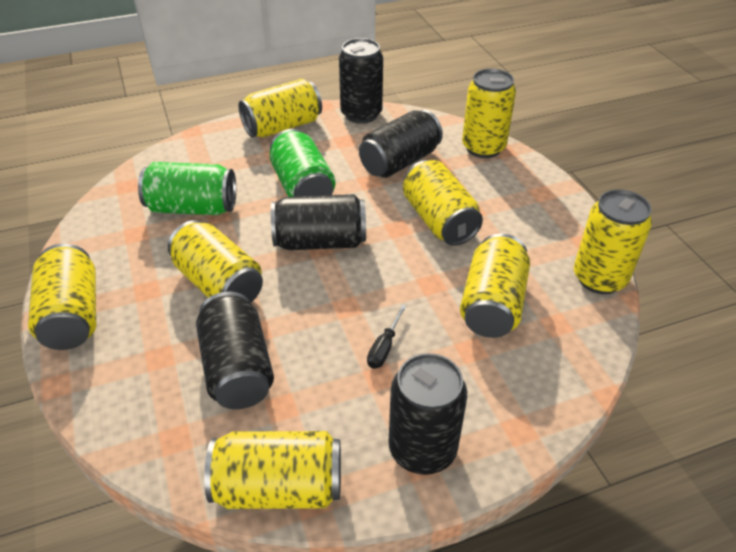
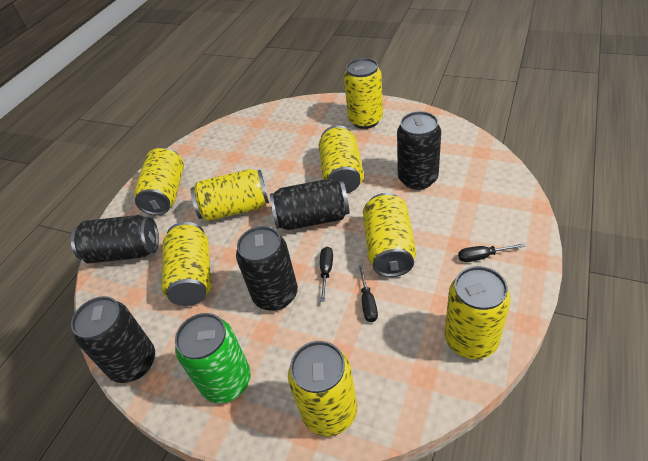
black screwdriver: 1 -> 3
green can: 2 -> 1

